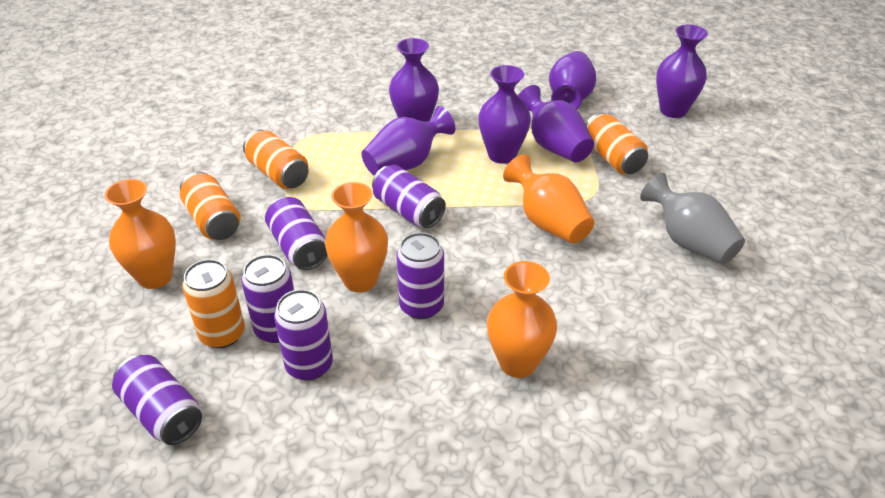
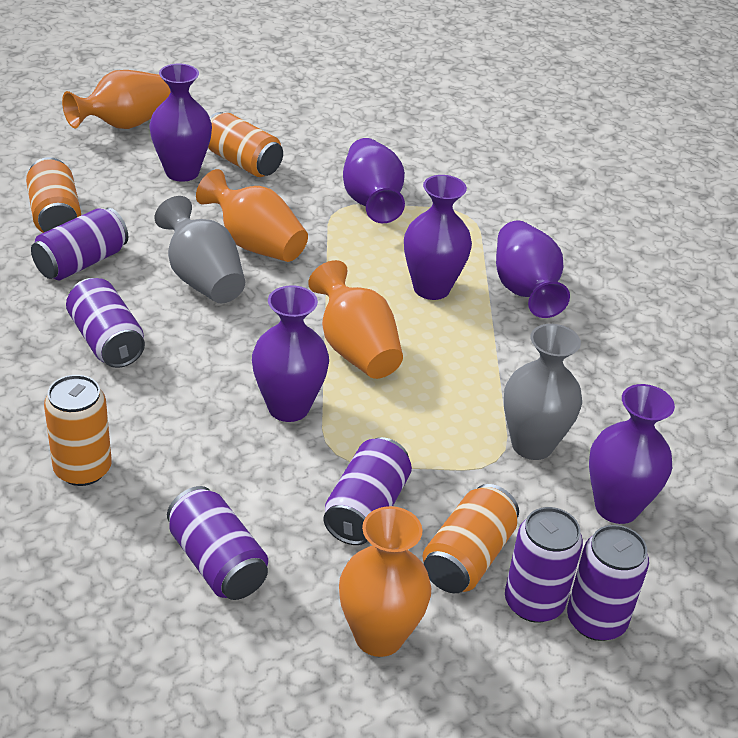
grey vase: 1 -> 2

